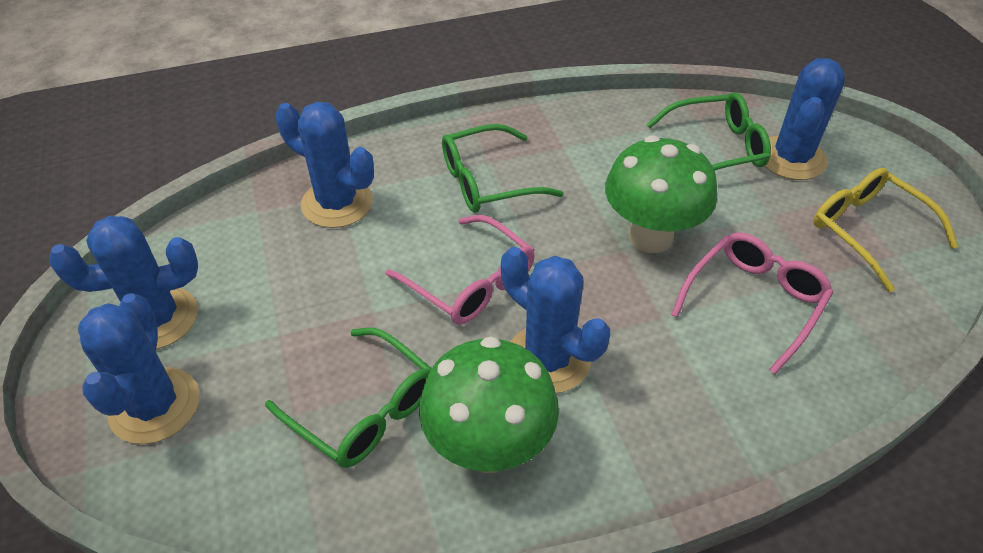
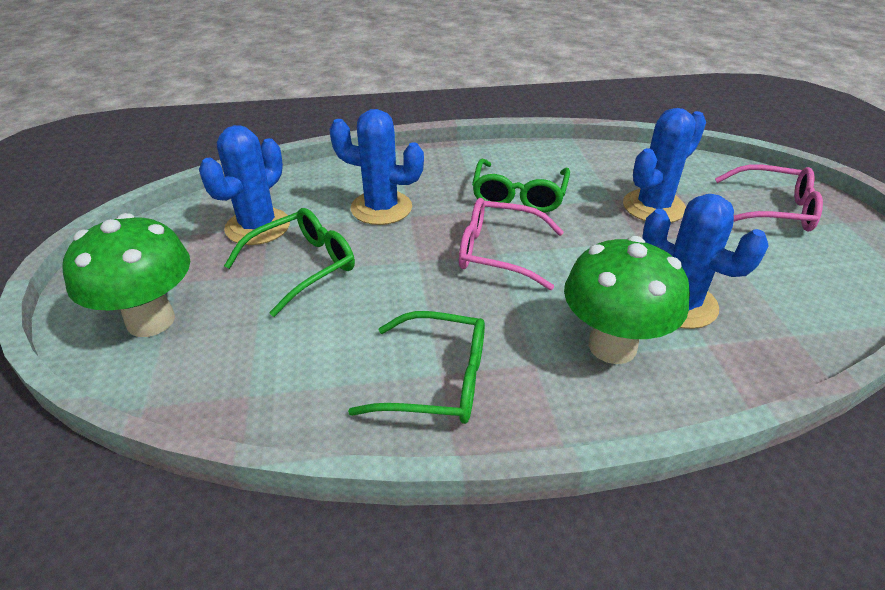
blue cactus: 5 -> 4
yellow glasses: 1 -> 0

